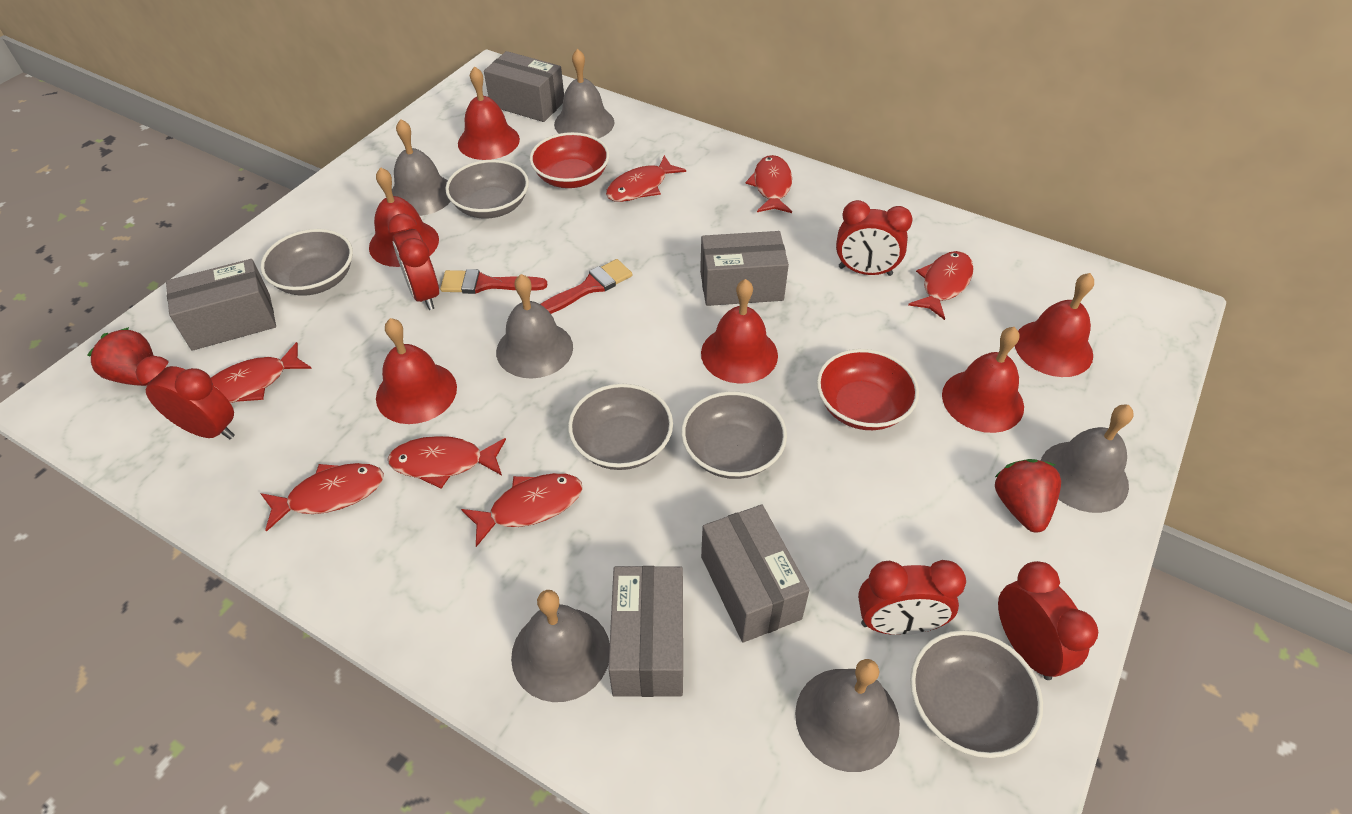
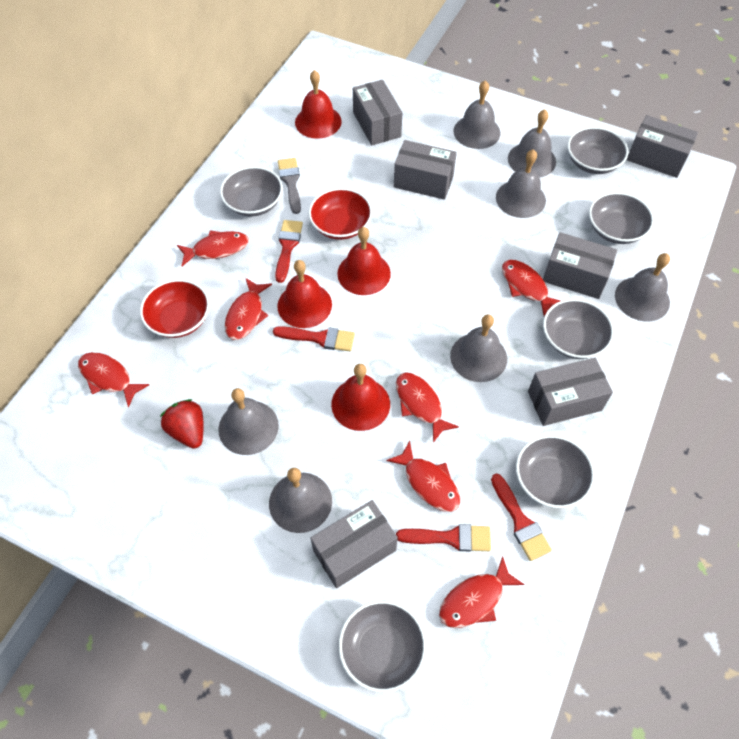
grey bell: 6 -> 7
grey bowl: 5 -> 6
grey box: 5 -> 6
grey brush: 0 -> 1
red bell: 6 -> 4
red brush: 2 -> 4
red clock: 5 -> 0
red strawberry: 2 -> 1

